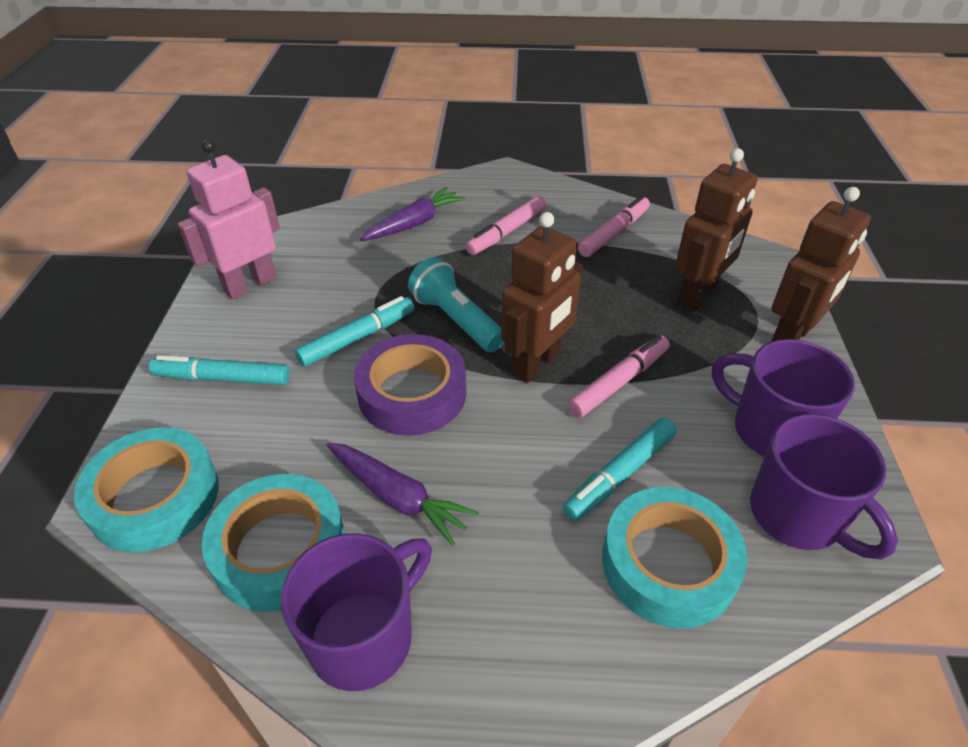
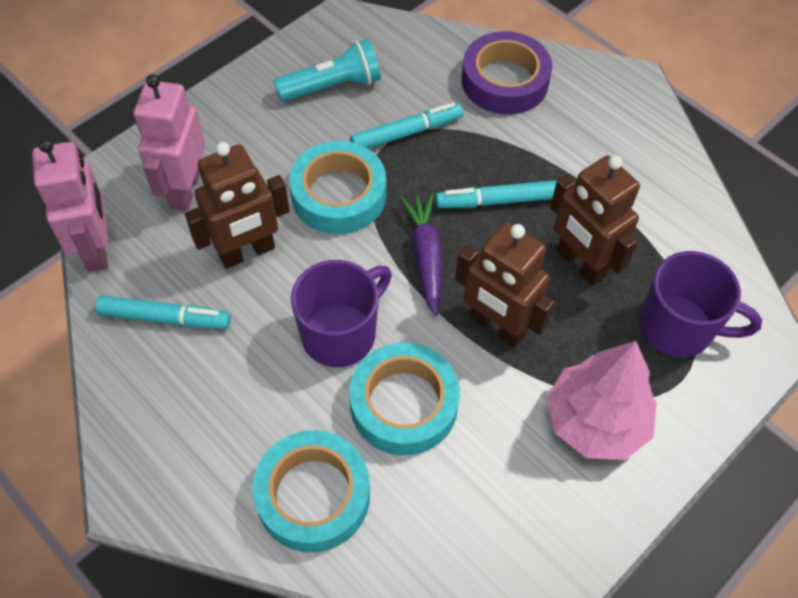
pink marker: 3 -> 0
pink robot: 1 -> 2
pink tree: 0 -> 1
purple carrot: 2 -> 1
purple mug: 3 -> 2

